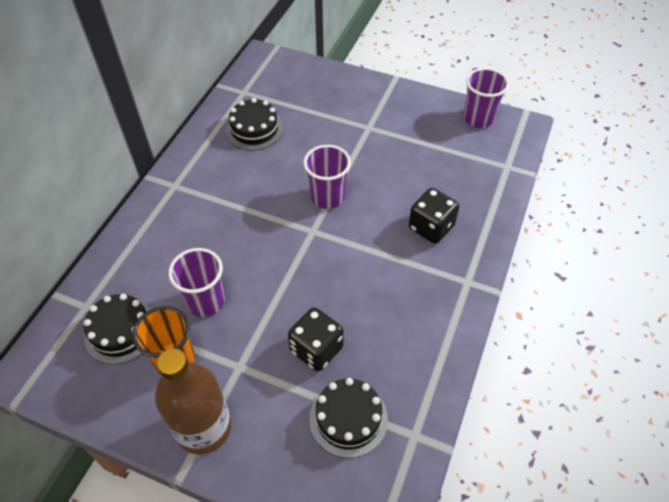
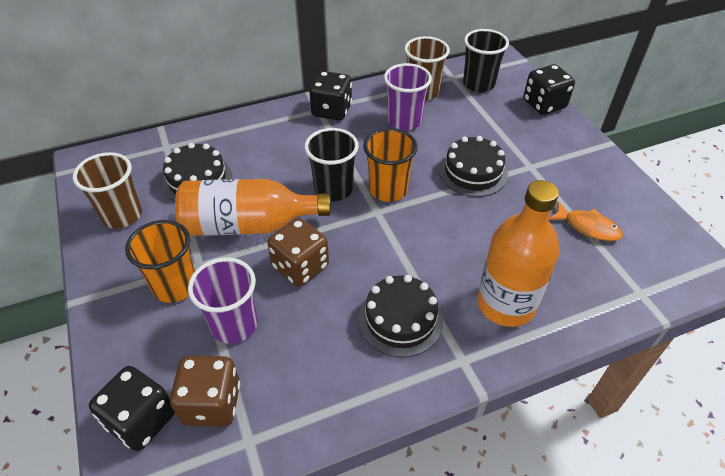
black cup: 0 -> 2
black dice: 2 -> 3
brown bottle: 1 -> 0
brown cup: 0 -> 2
brown dice: 0 -> 2
orange bottle: 0 -> 2
orange cup: 1 -> 2
orange fish: 0 -> 1
purple cup: 3 -> 2

